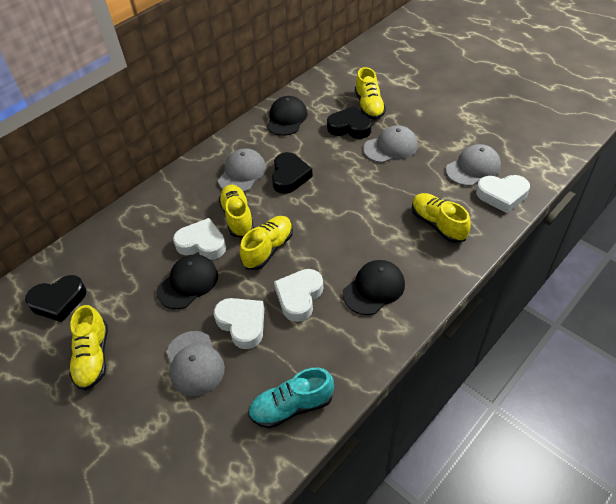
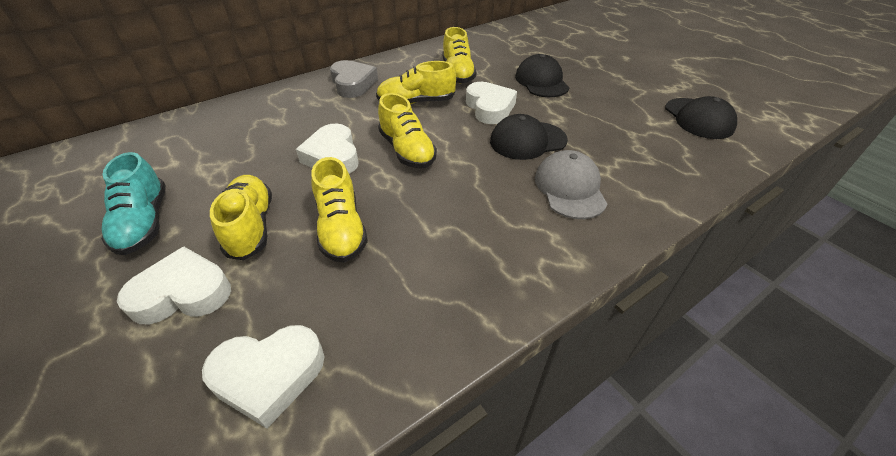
black heart: 3 -> 0
grey cap: 4 -> 1
grey heart: 0 -> 1

